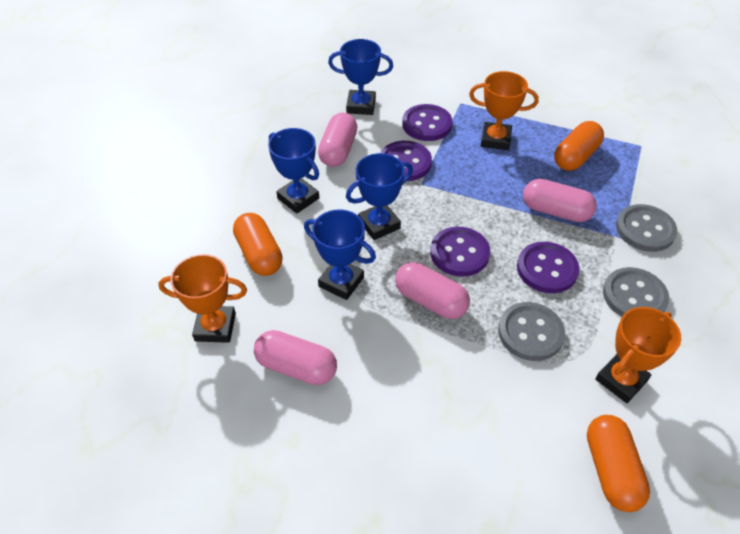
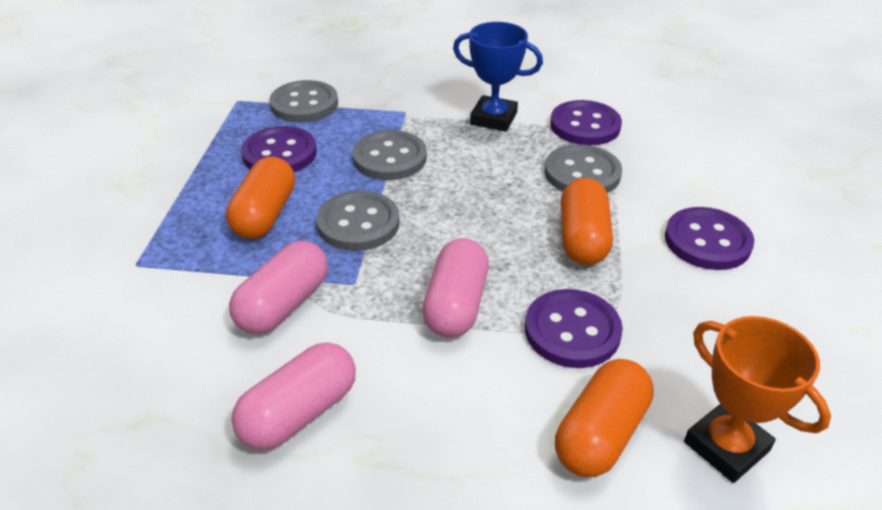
blue trophy: 4 -> 1
grey button: 3 -> 4
orange trophy: 3 -> 1
pink capsule: 4 -> 3

